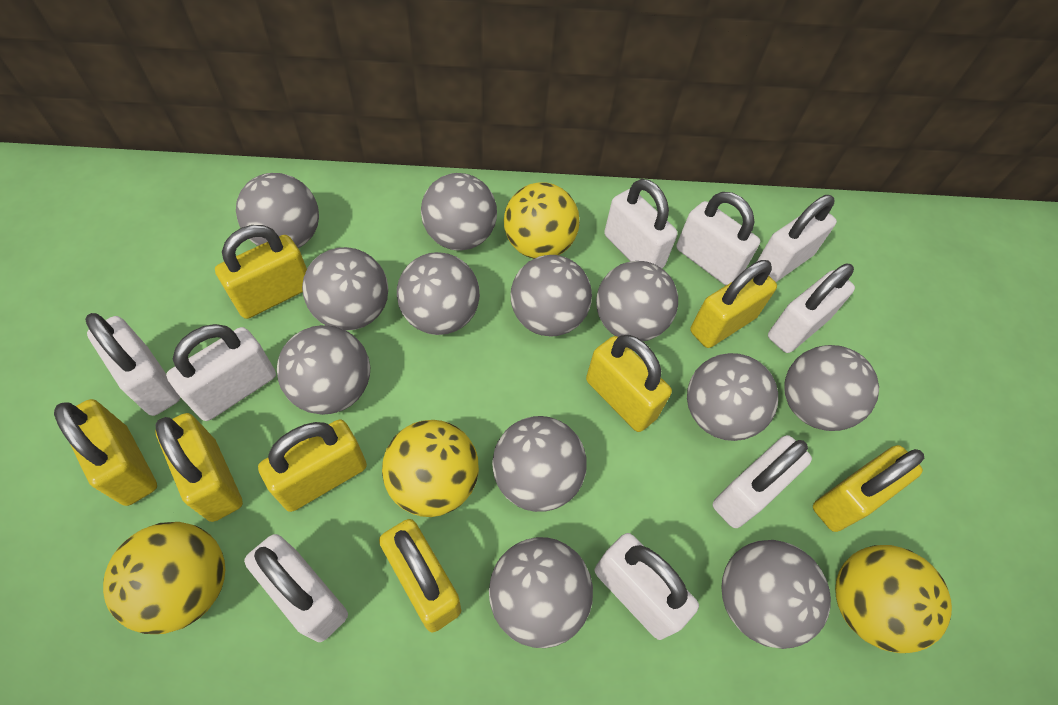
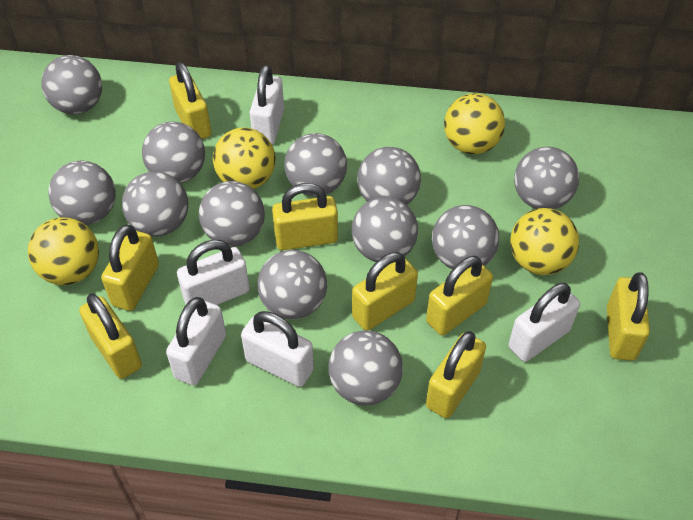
white padlock: 9 -> 5

